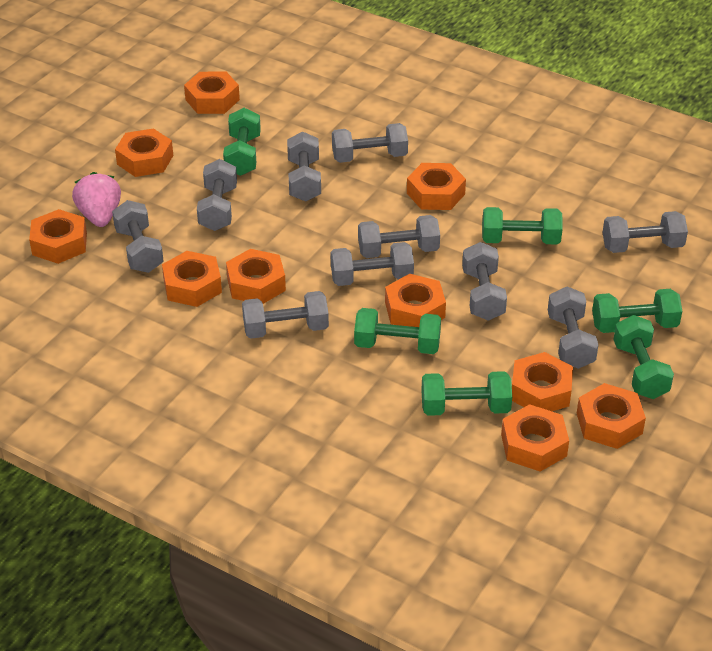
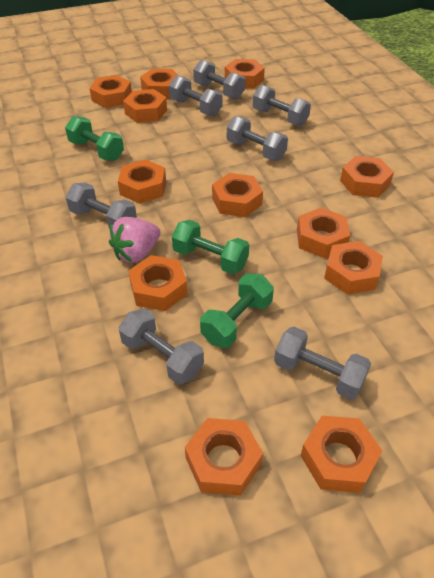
green dumbbell: 6 -> 3
grey dumbbell: 10 -> 7
orange nut: 10 -> 12

